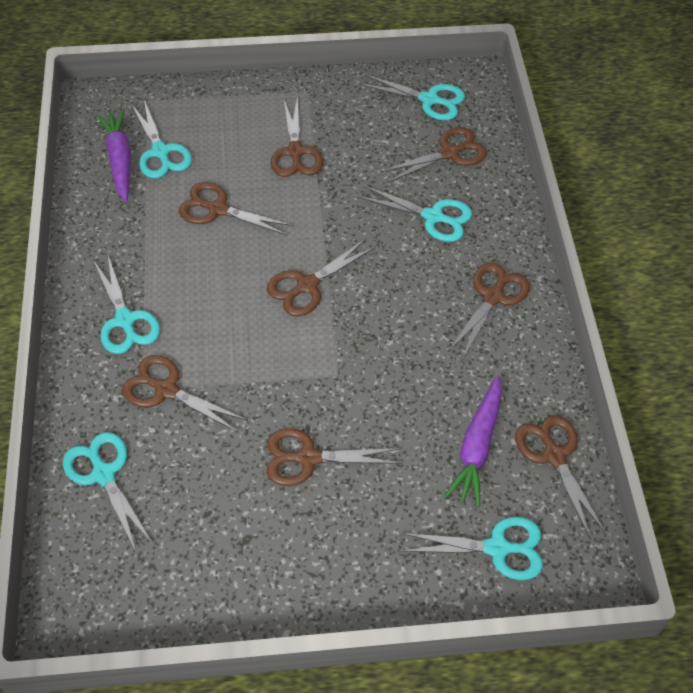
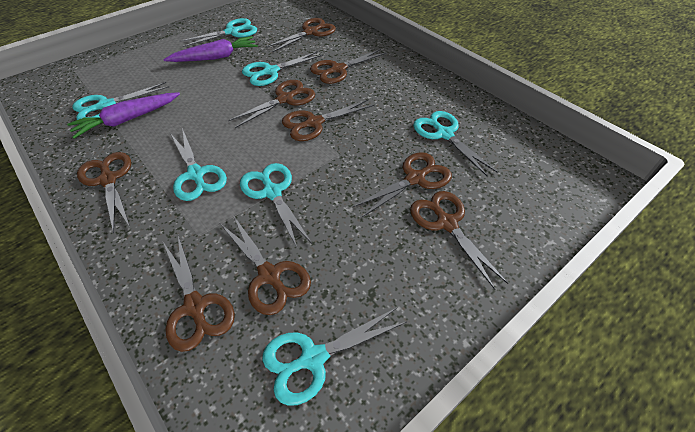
brown scissors: 8 -> 9
turquoise scissors: 6 -> 7

